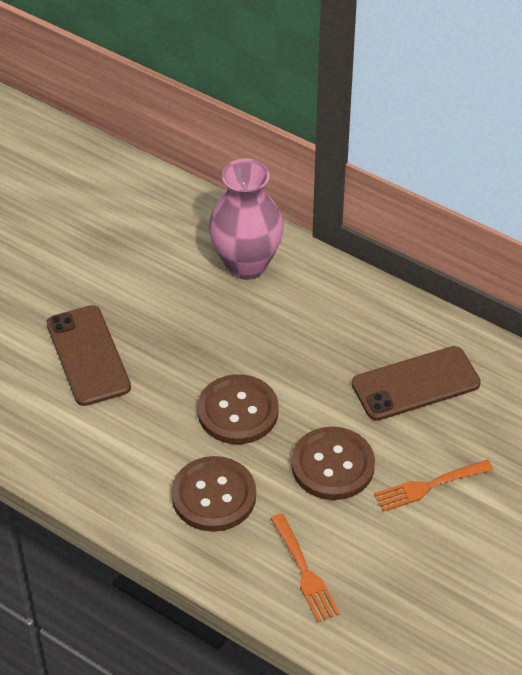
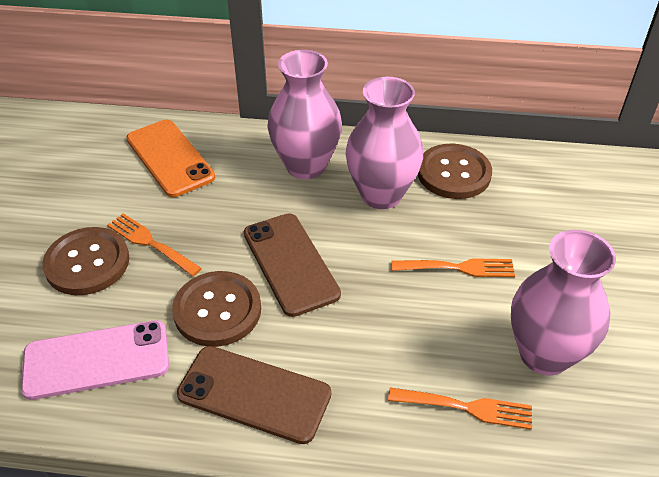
orange fork: 2 -> 3
orange phone: 0 -> 1
pink phone: 0 -> 1
pink vase: 1 -> 3

